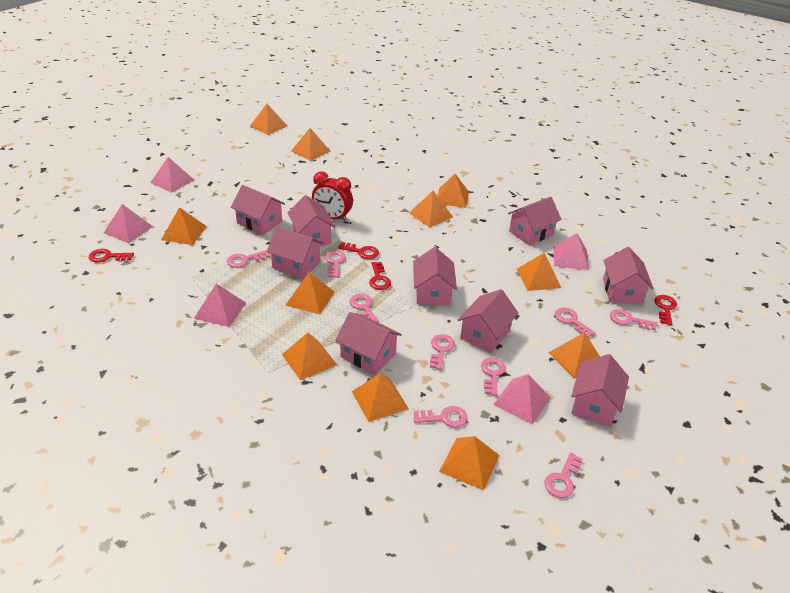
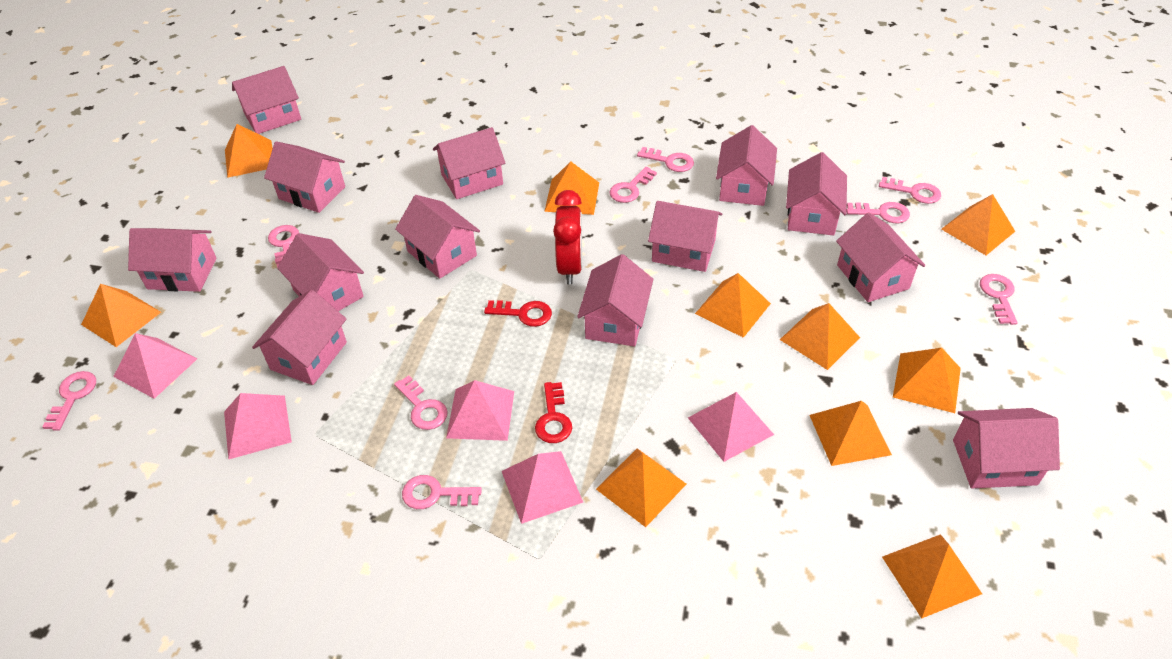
orange pyramid: 11 -> 10
pink house: 9 -> 13
red key: 4 -> 2

